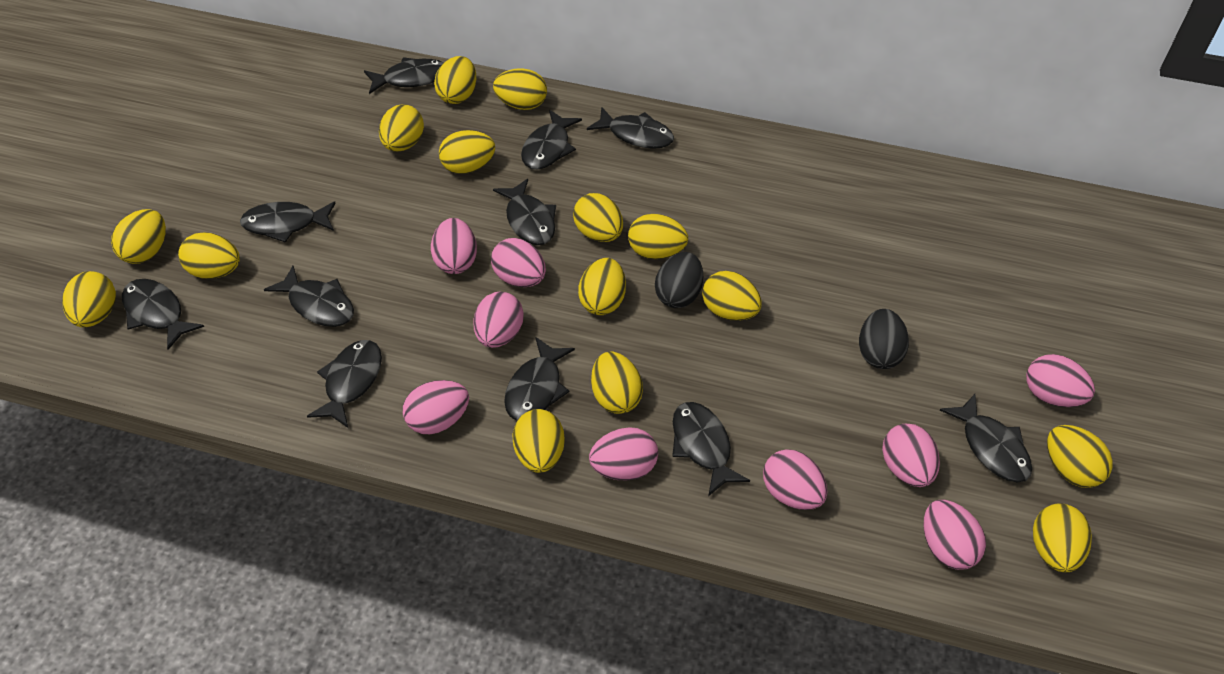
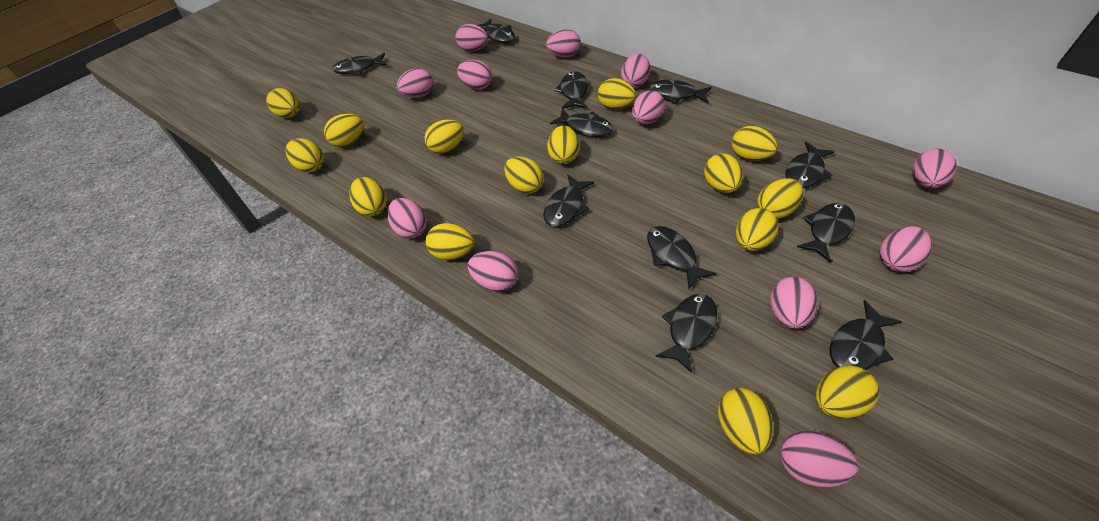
black egg: 2 -> 0
pink egg: 9 -> 12

